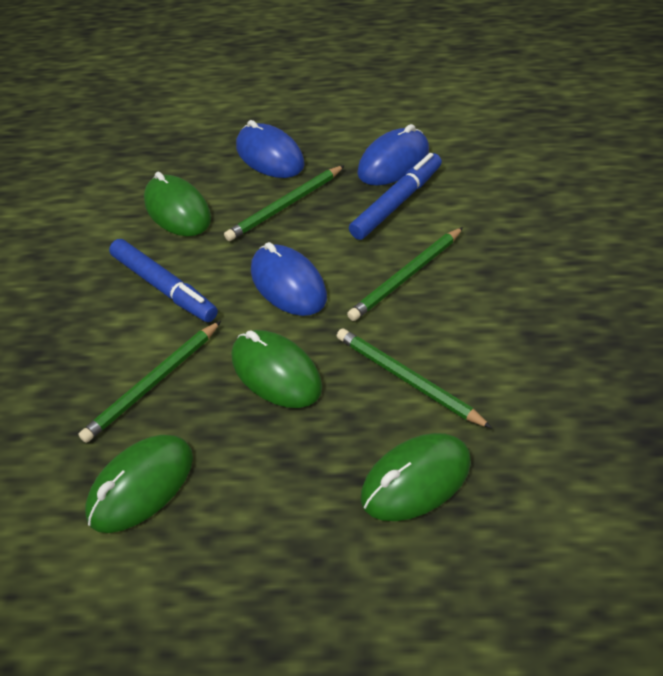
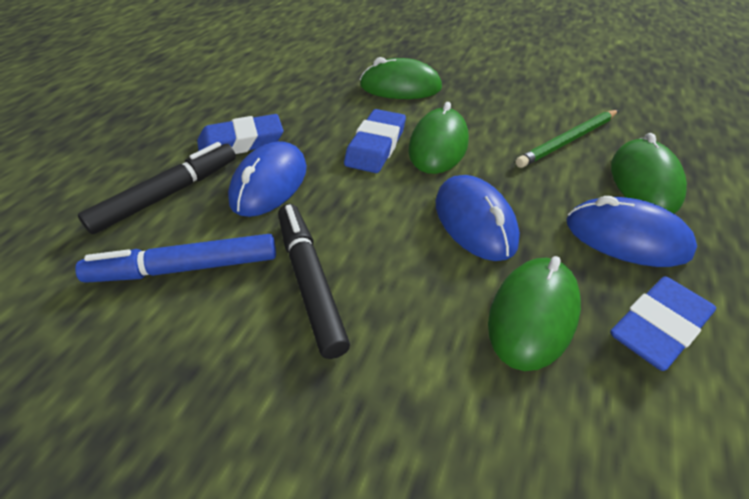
black marker: 0 -> 2
blue eraser: 0 -> 3
blue marker: 2 -> 1
green pencil: 4 -> 1

